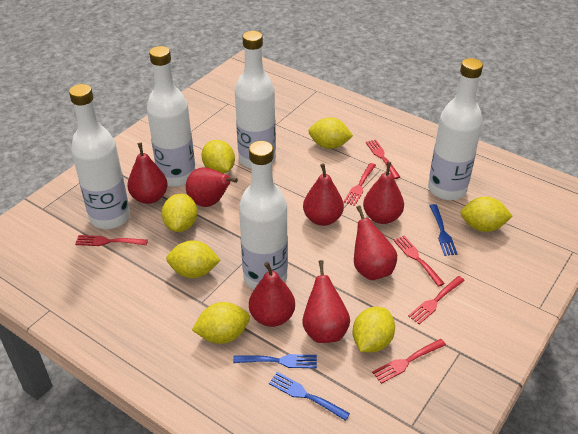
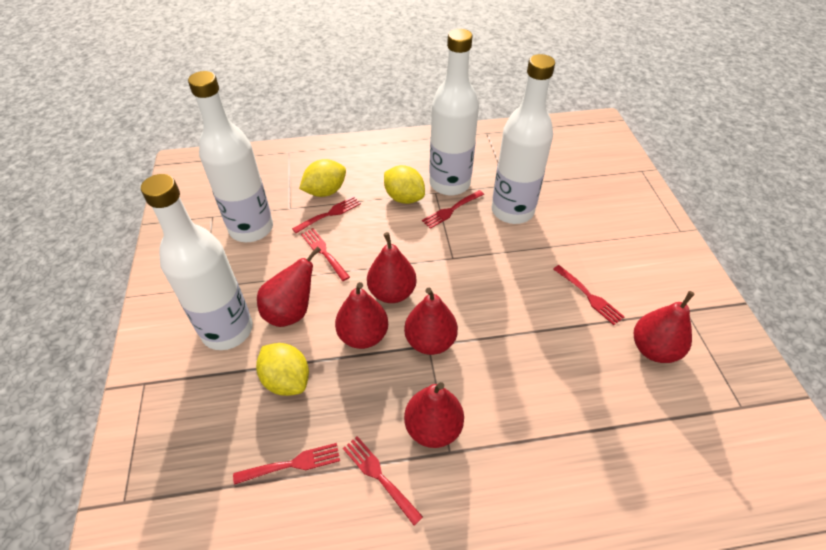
blue fork: 3 -> 0
red pear: 7 -> 6
white bottle: 5 -> 4
yellow lemon: 7 -> 3

